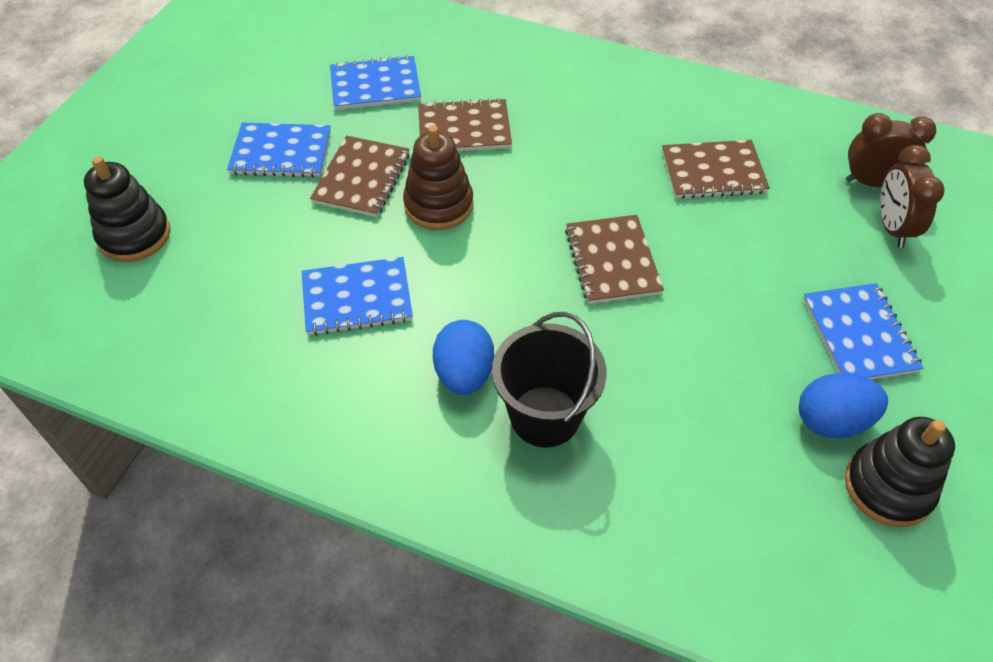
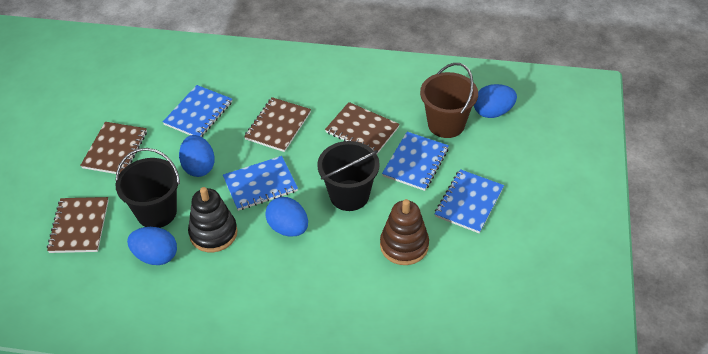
black bucket: 1 -> 2
black stacking toy: 2 -> 1
blue egg: 2 -> 4
brown bucket: 0 -> 1
brown clock: 2 -> 0

